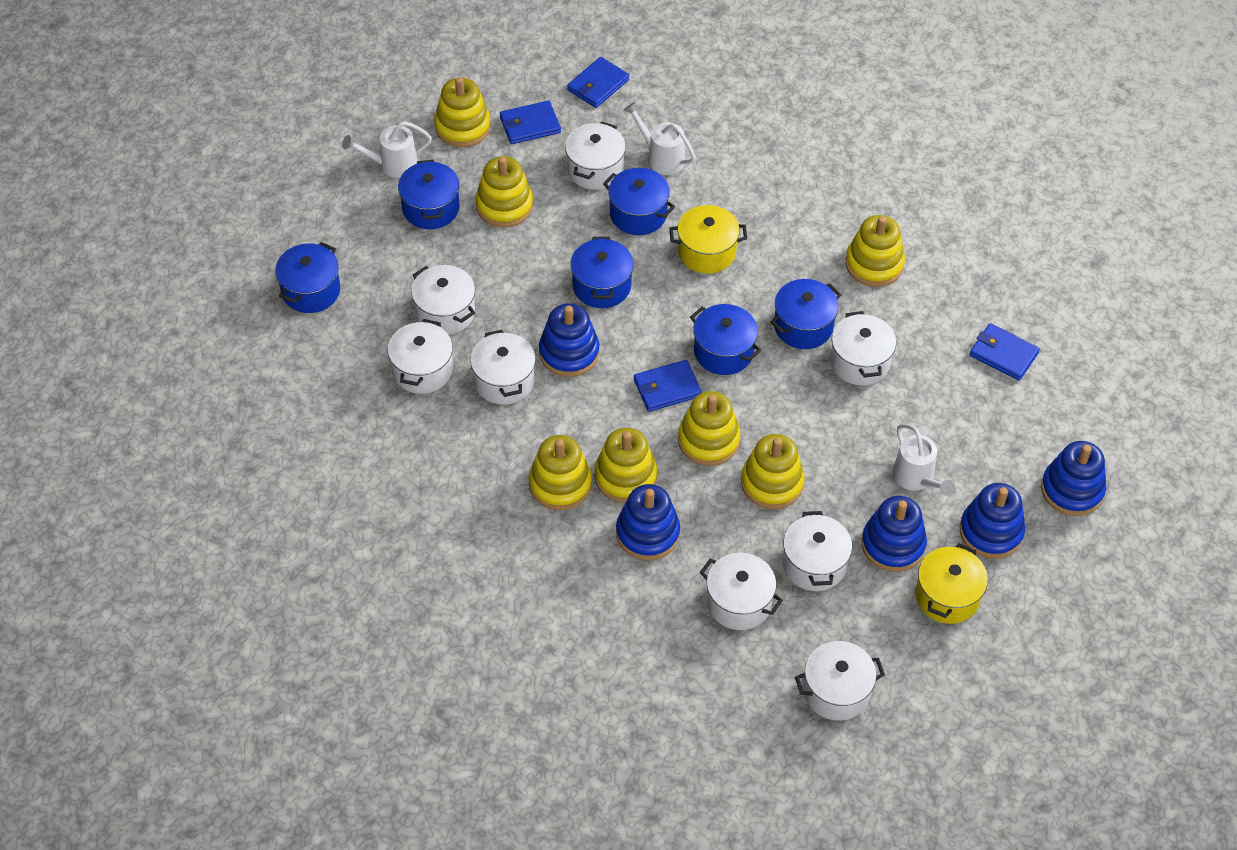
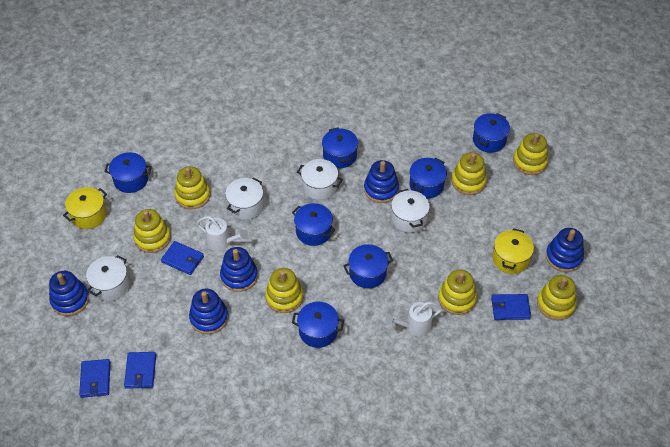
blue pot: 6 -> 7
white pot: 8 -> 4
white watering can: 3 -> 2

